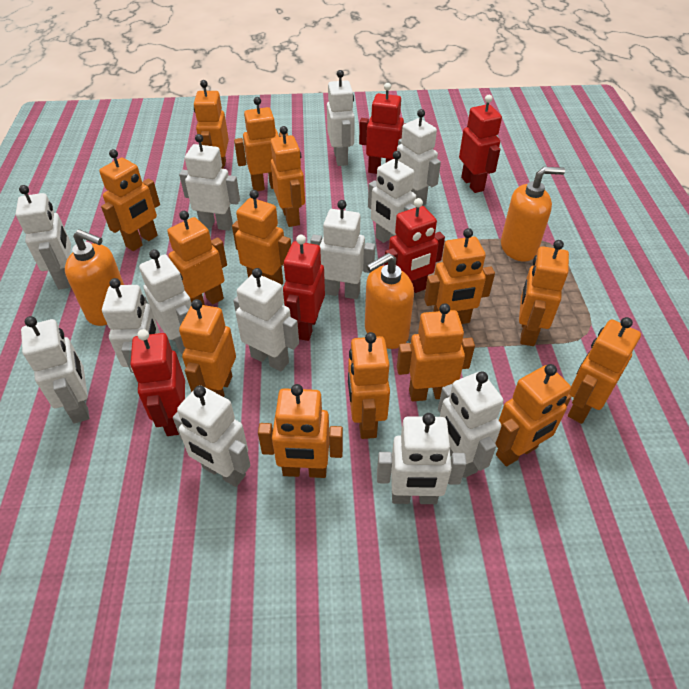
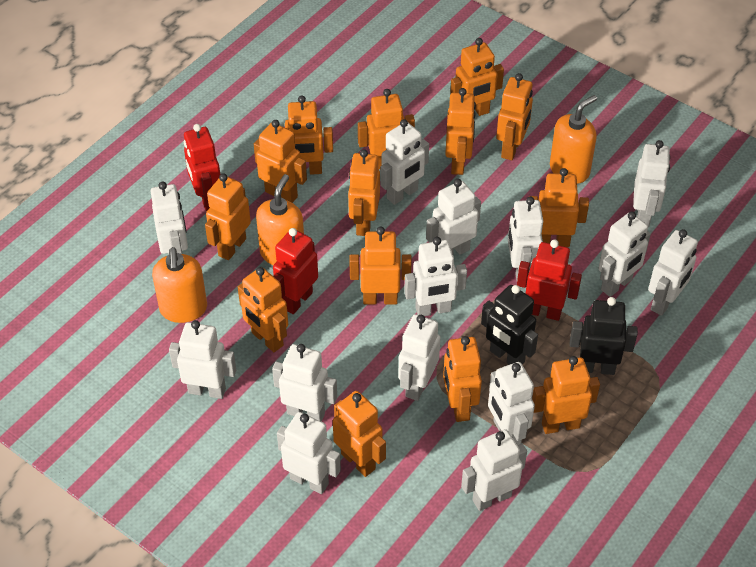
black robot: 0 -> 2
red robot: 5 -> 3
white robot: 13 -> 14

